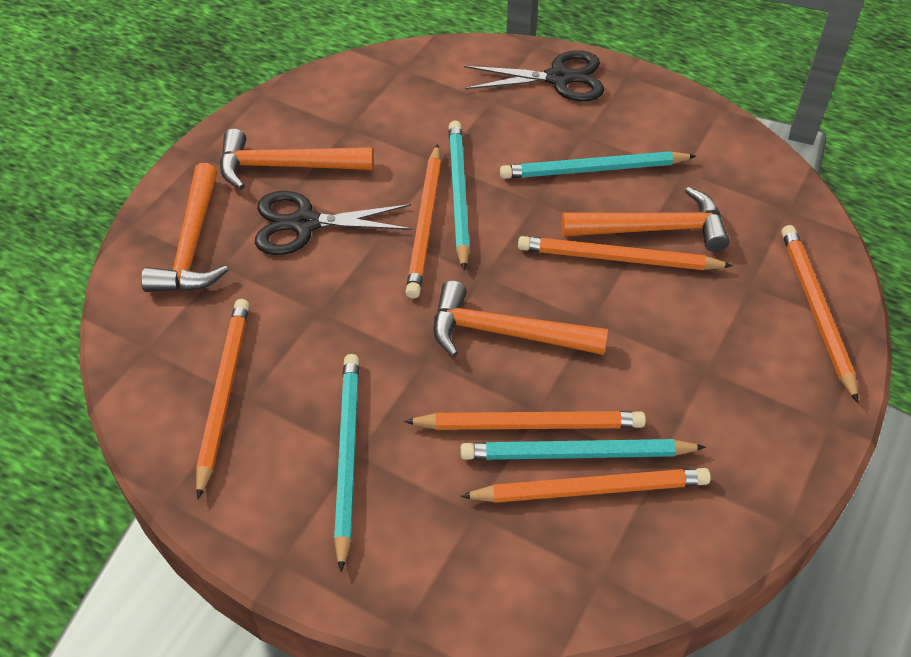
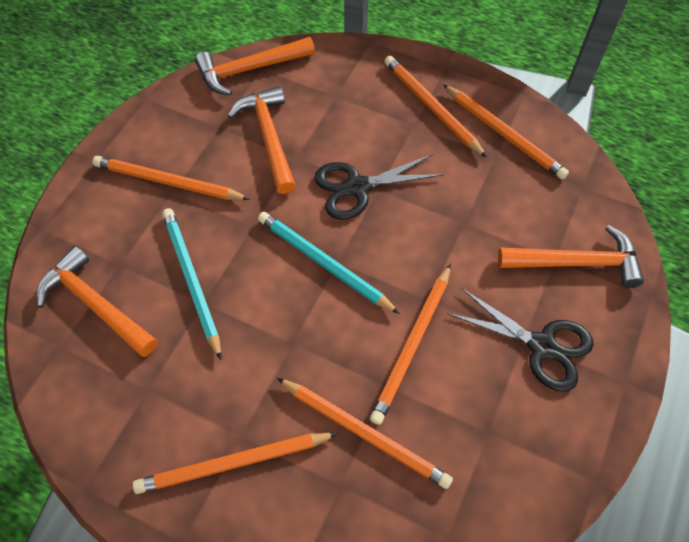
turquoise pencil: 4 -> 2

